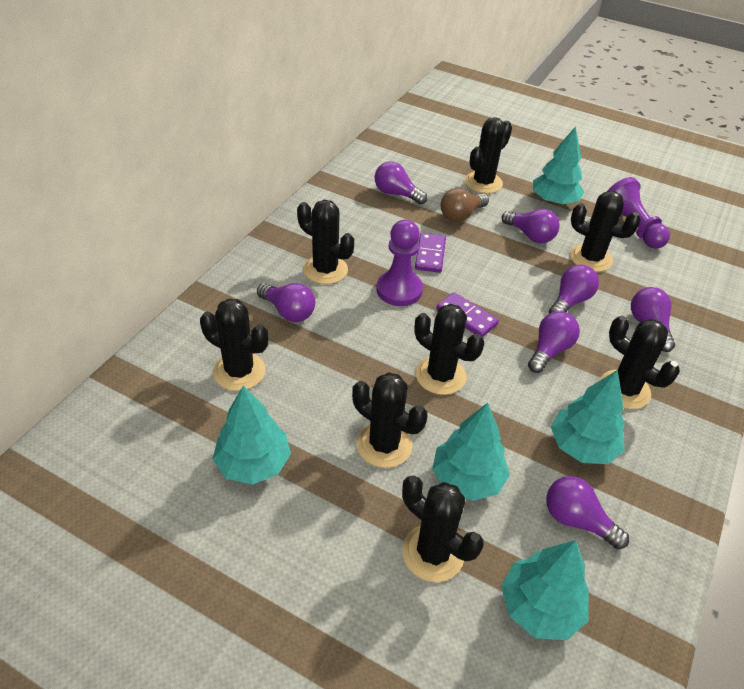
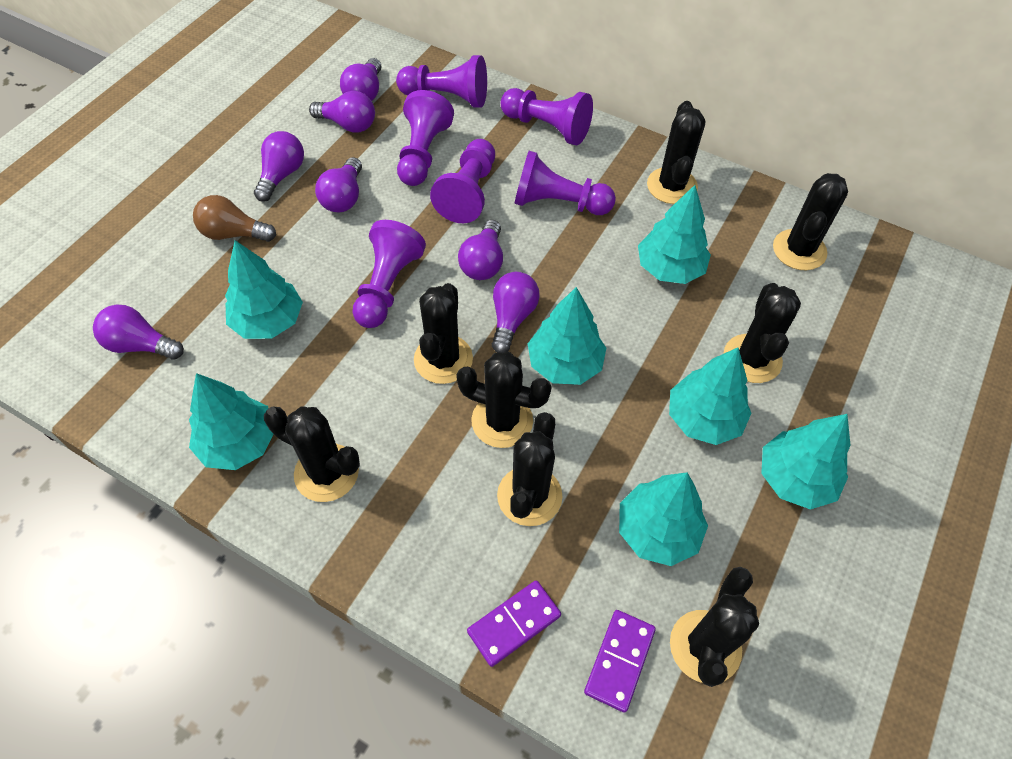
purple pawn: 2 -> 6
turquoise tree: 5 -> 7

